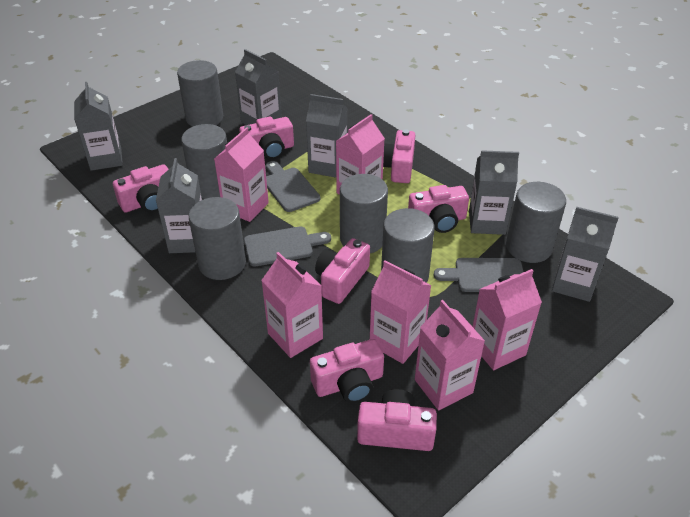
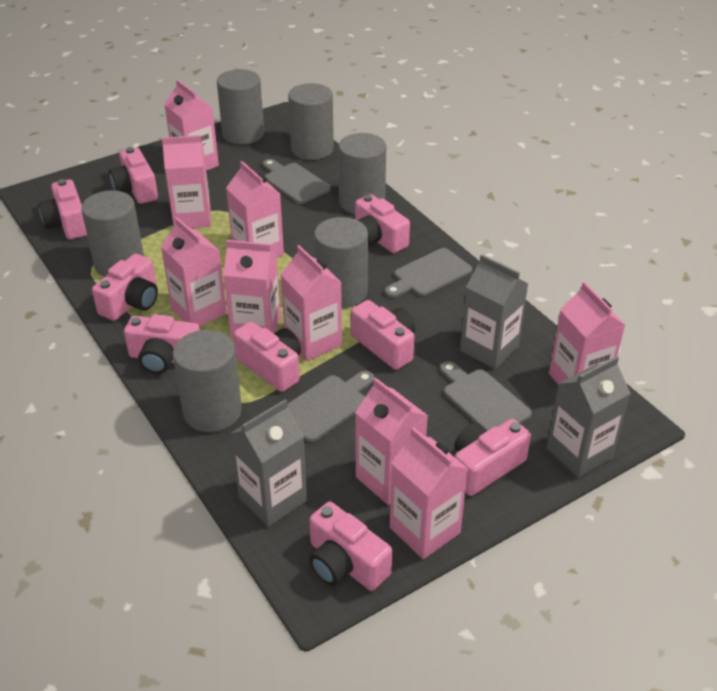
grey carton: 6 -> 3
grey cutting board: 3 -> 4
pink camera: 7 -> 9
pink carton: 6 -> 9

